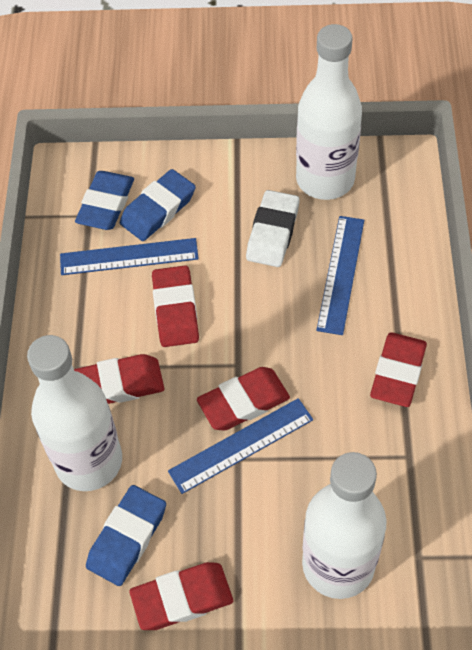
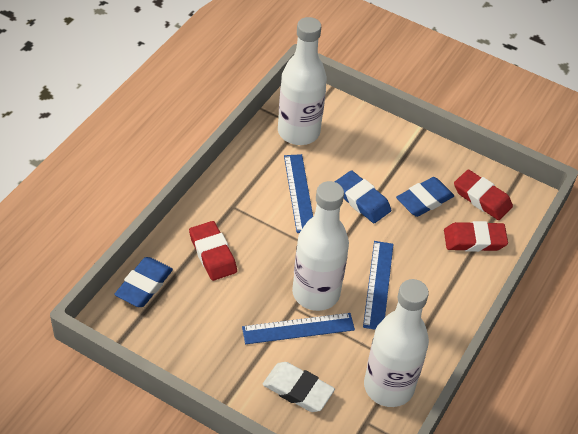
red eraser: 5 -> 3

